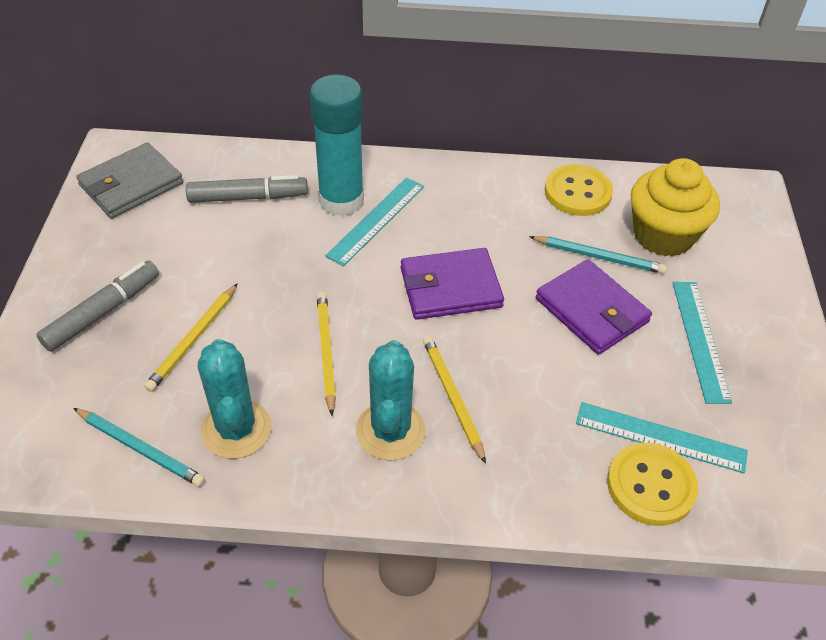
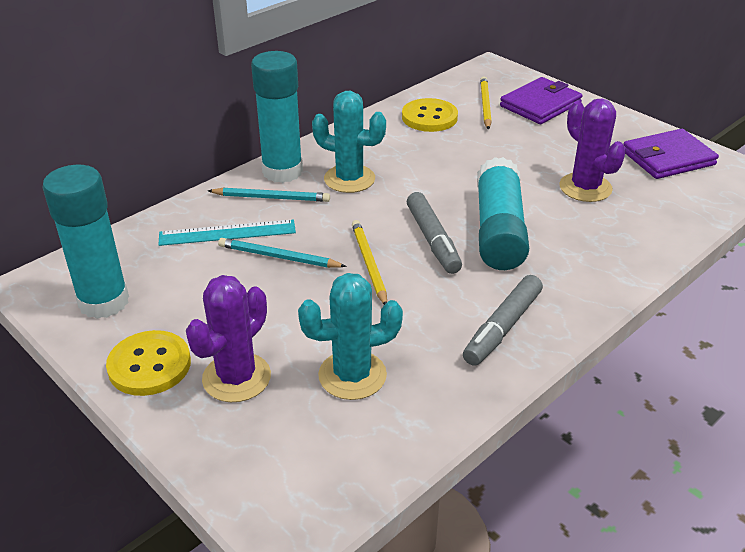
grey wallet: 1 -> 0
purple cactus: 0 -> 2
turquoise glue stick: 1 -> 3
turquoise ruler: 3 -> 1
yellow cupcake: 1 -> 0
yellow pencil: 3 -> 2

